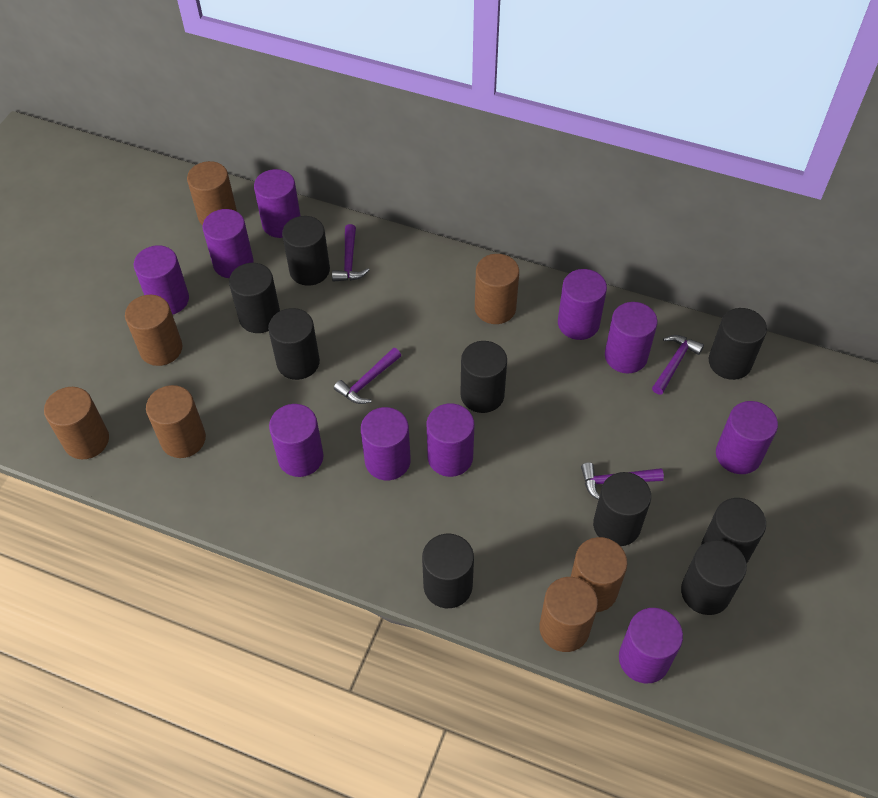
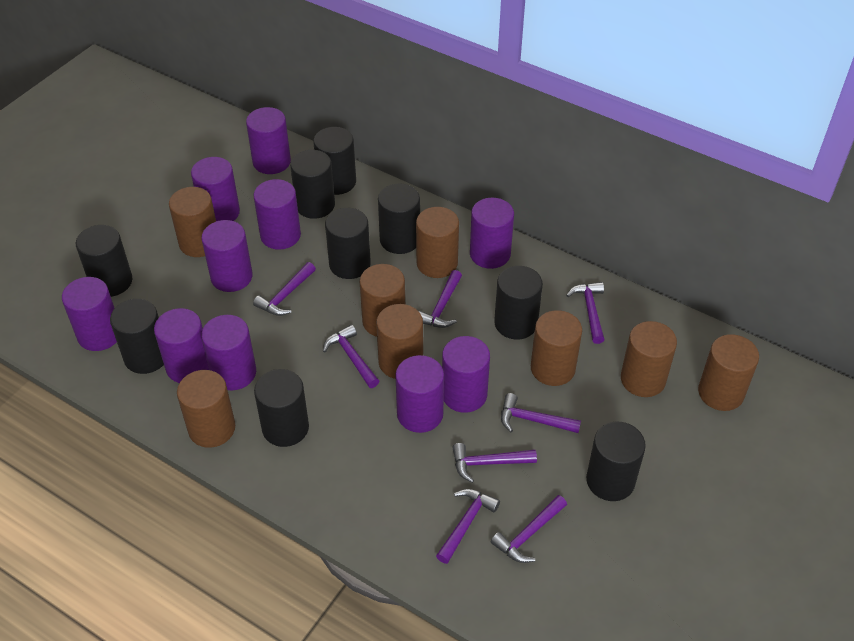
brown cylinder: 7 -> 8
purple hammer: 4 -> 8

